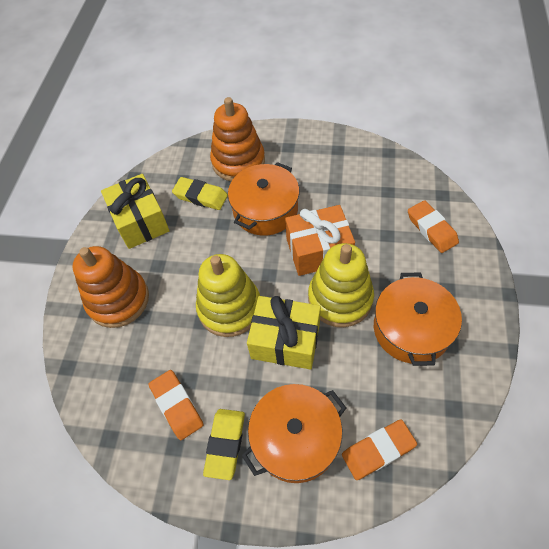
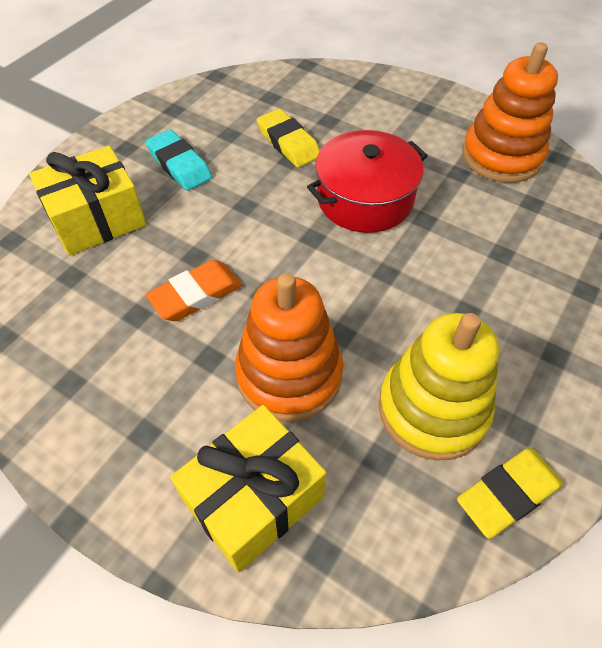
orange eraser: 3 -> 1
orange gift: 1 -> 0
orange pot: 3 -> 0
red pot: 0 -> 1
turquoise eraser: 0 -> 1
yellow stacking toy: 2 -> 1

